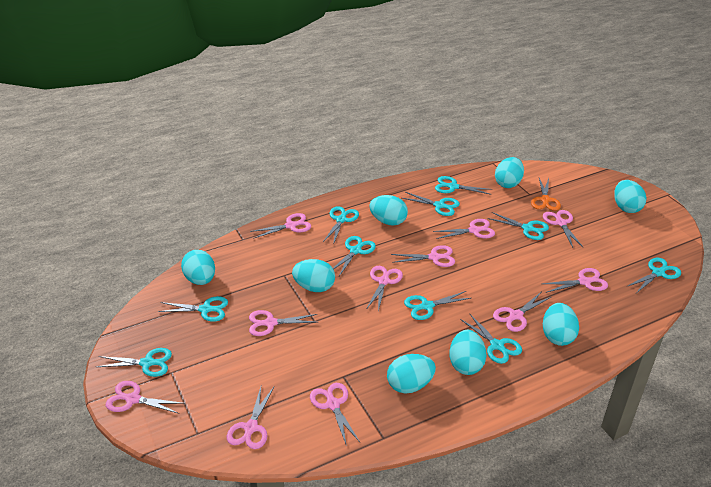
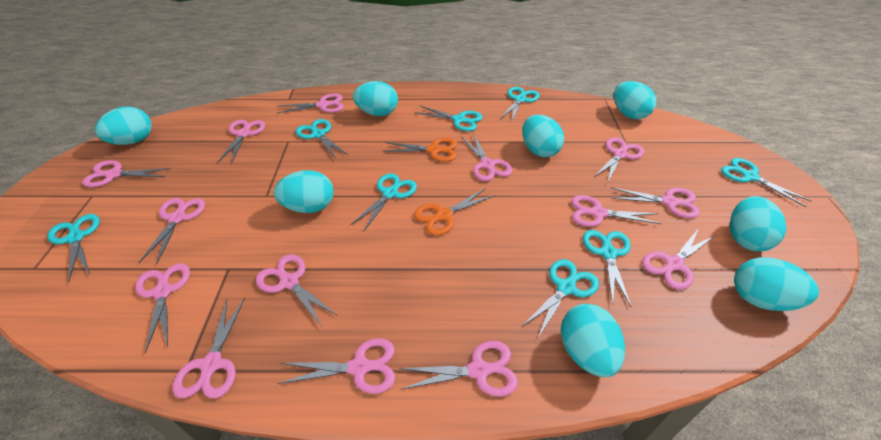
orange scissors: 1 -> 2
pink scissors: 11 -> 14
turquoise scissors: 10 -> 8

